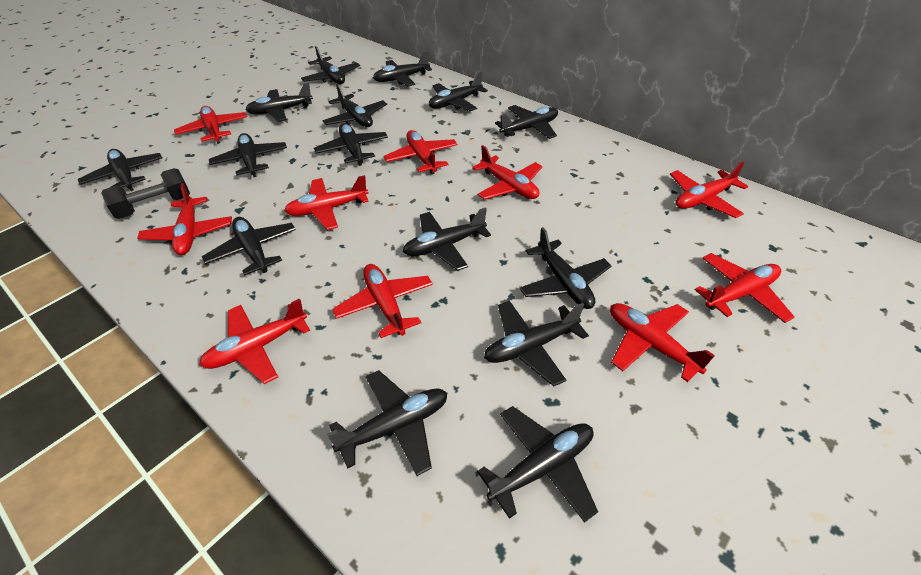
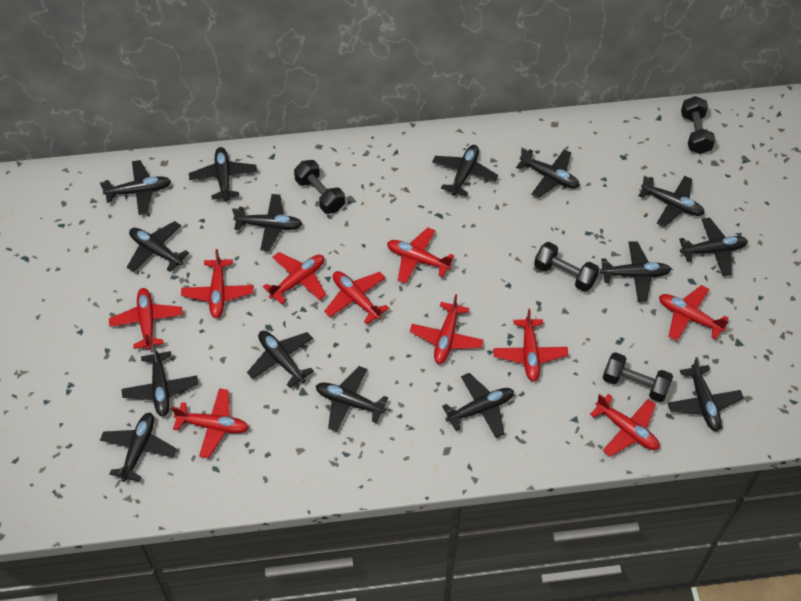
black dumbbell: 1 -> 4

